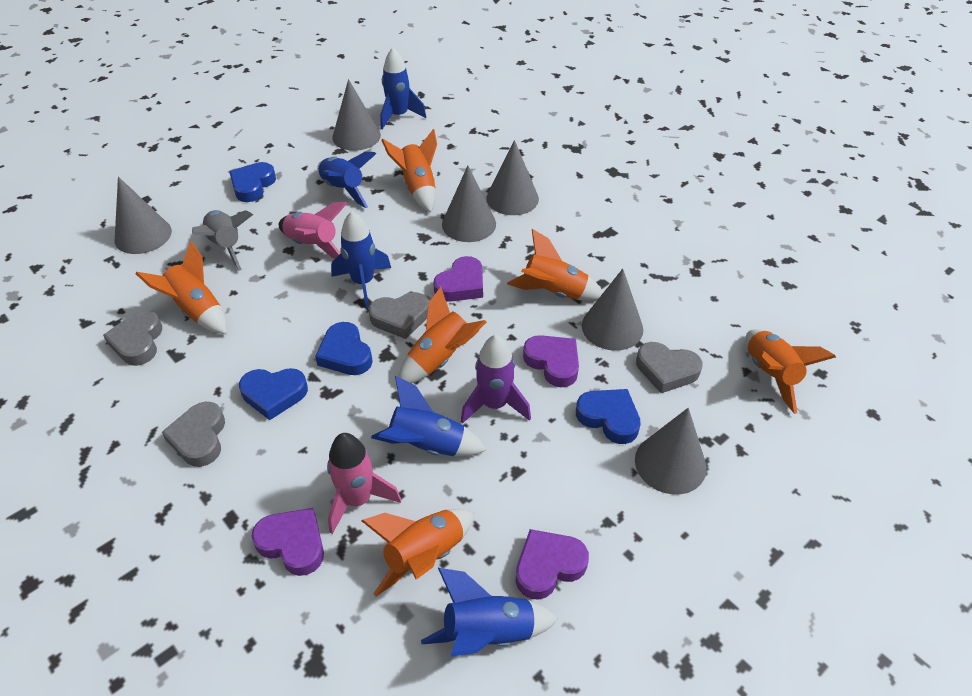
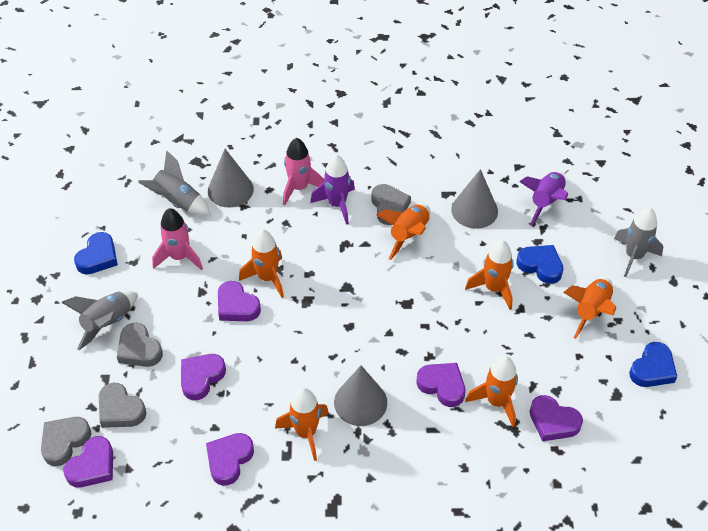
blue heart: 4 -> 3
blue rocket: 5 -> 0
grey cone: 6 -> 3
grey rocket: 1 -> 3
purple heart: 4 -> 6
purple rocket: 1 -> 2

